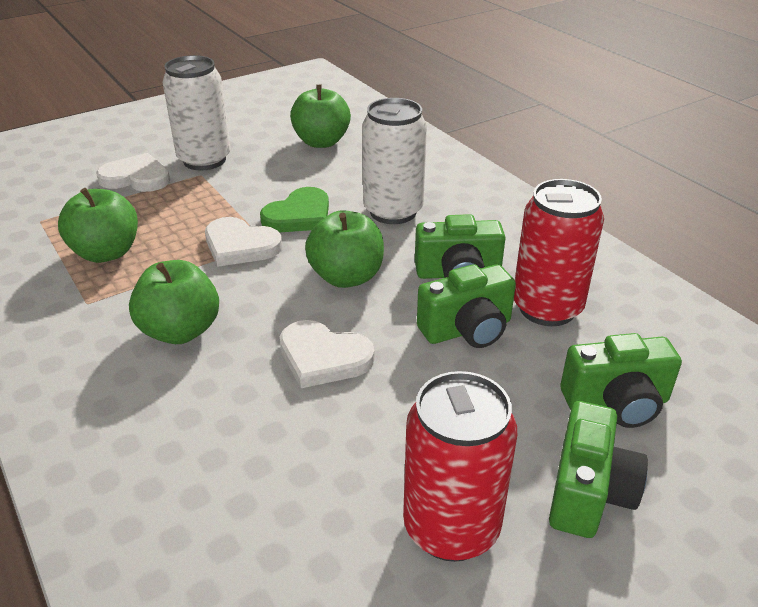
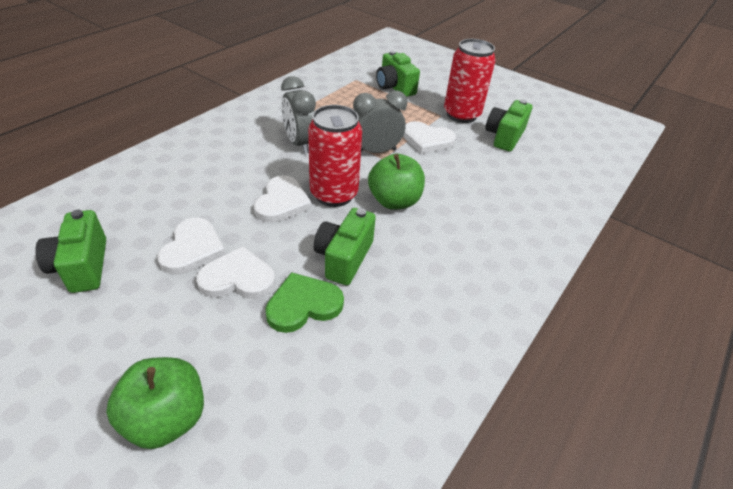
green apple: 4 -> 2
grey clock: 0 -> 2
white can: 2 -> 0
white heart: 3 -> 4

